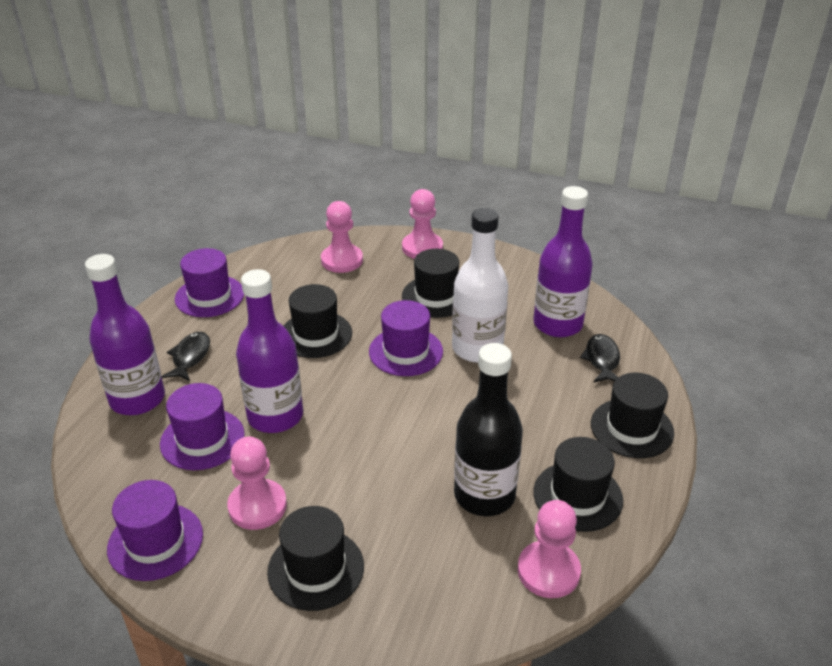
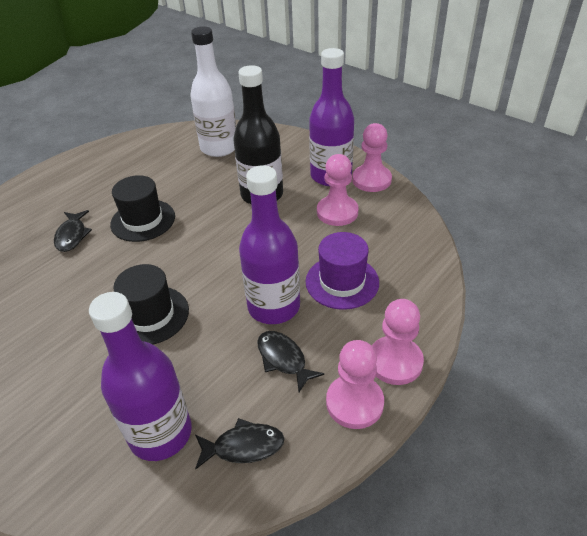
black fish: 2 -> 3
black hat: 5 -> 2
purple hat: 4 -> 1

